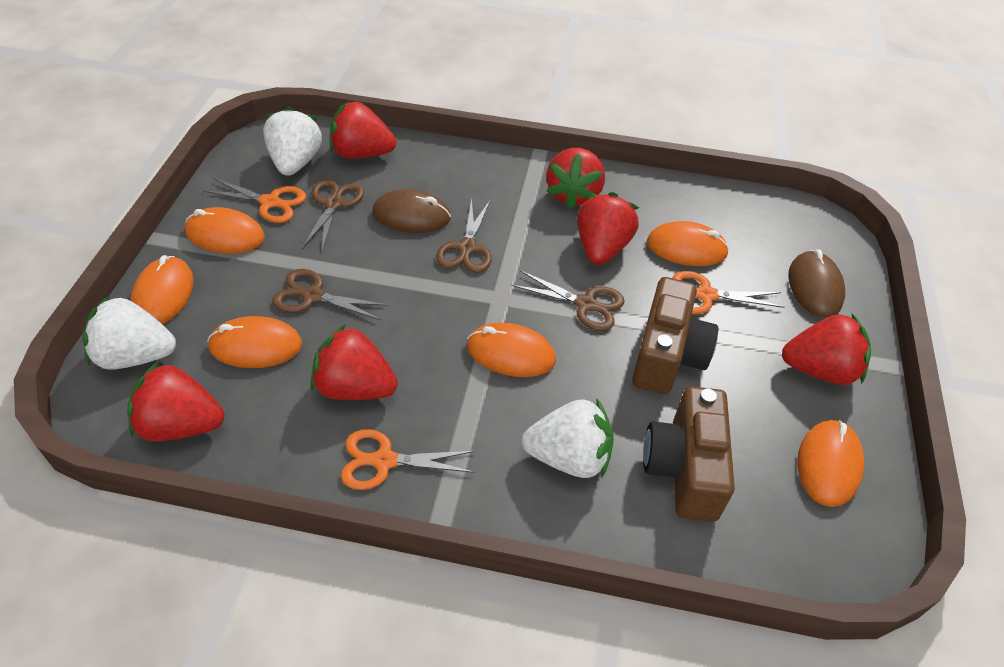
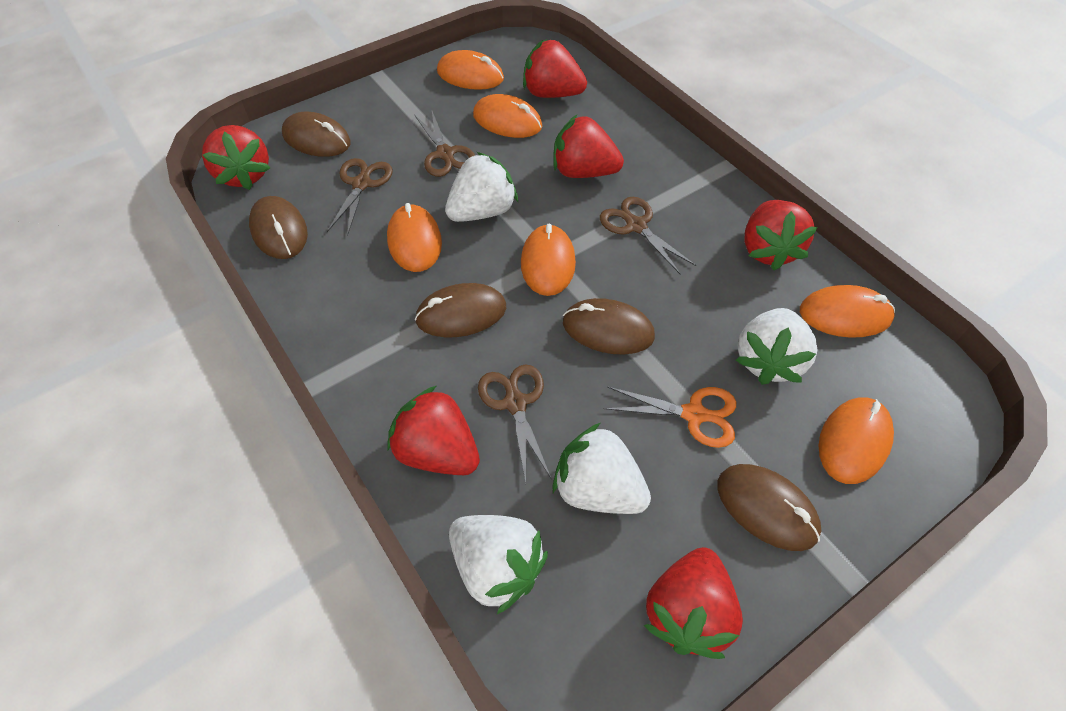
brown camera: 2 -> 0
brown mouse: 2 -> 5
orange scissors: 3 -> 1
white strawberry: 3 -> 4

